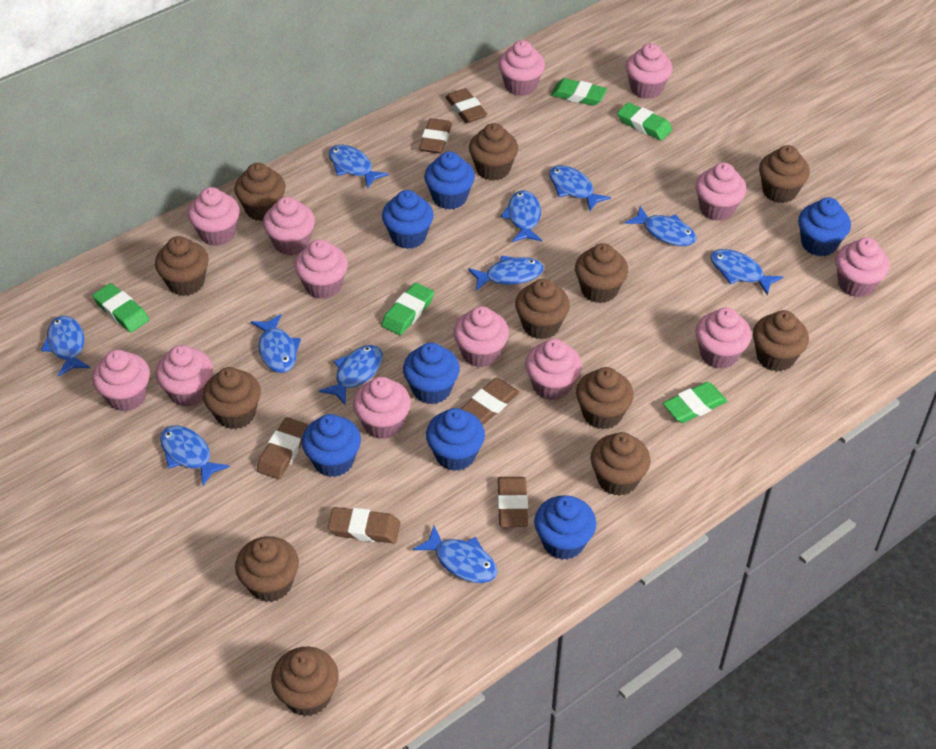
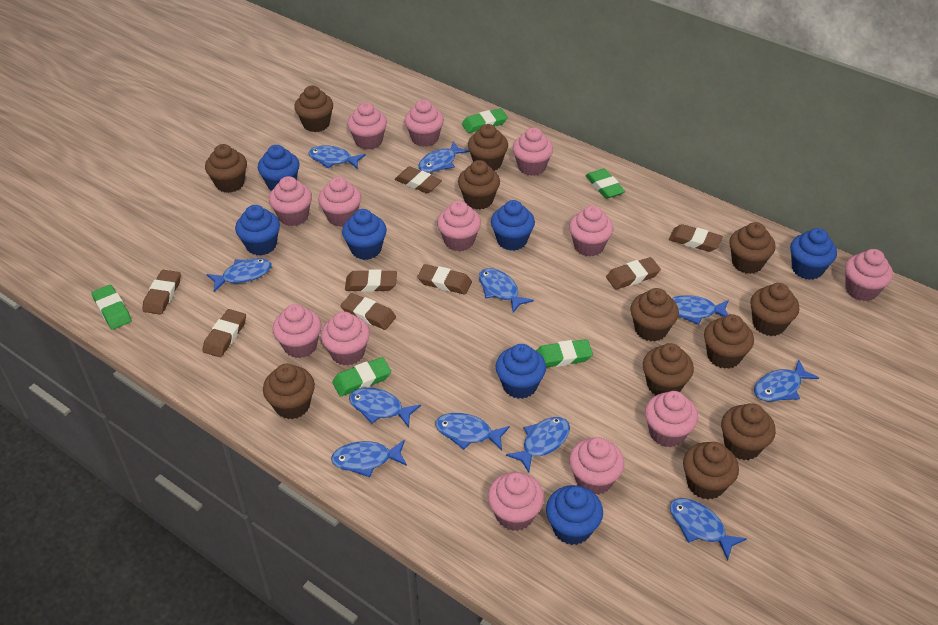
brown eraser: 6 -> 8

